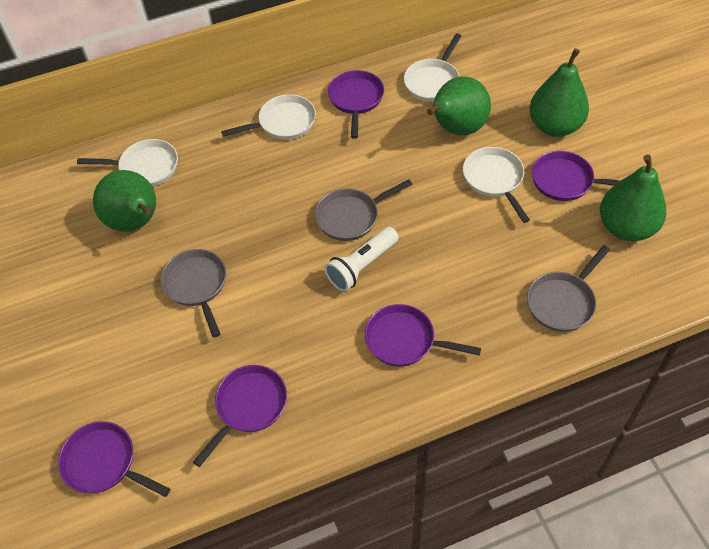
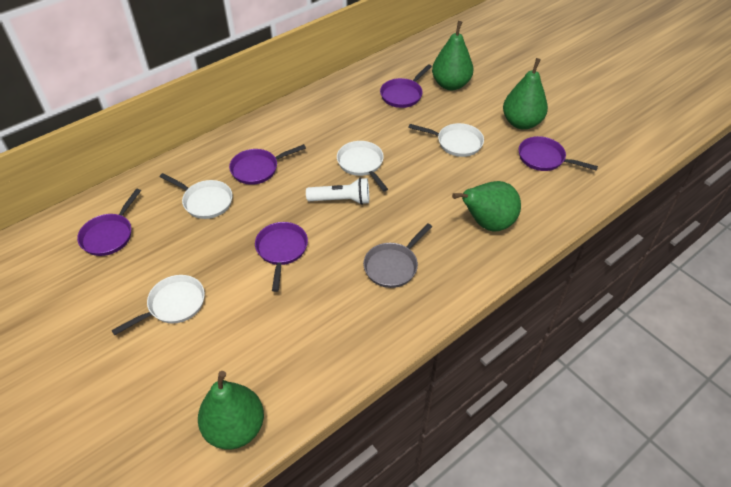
grey pan: 3 -> 1

